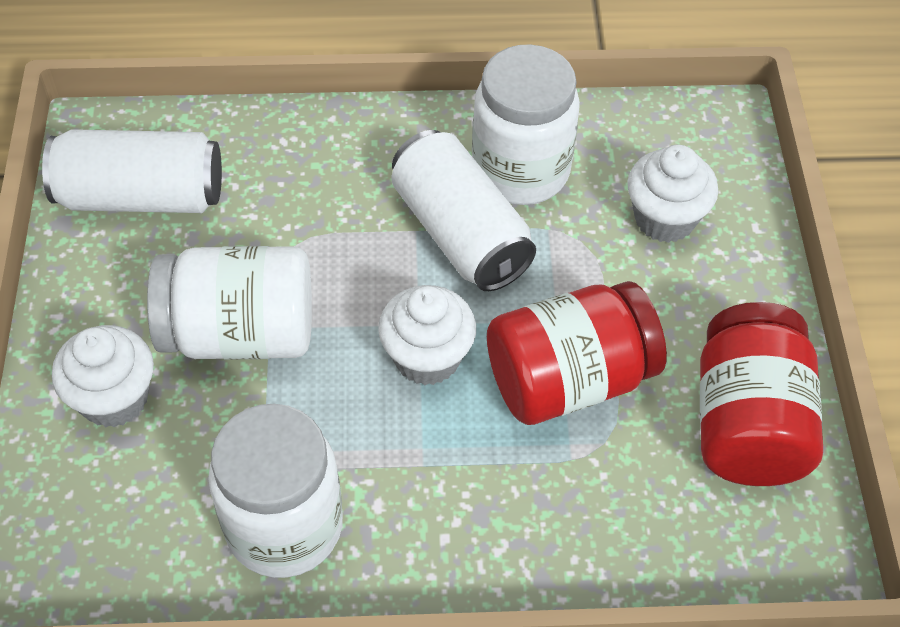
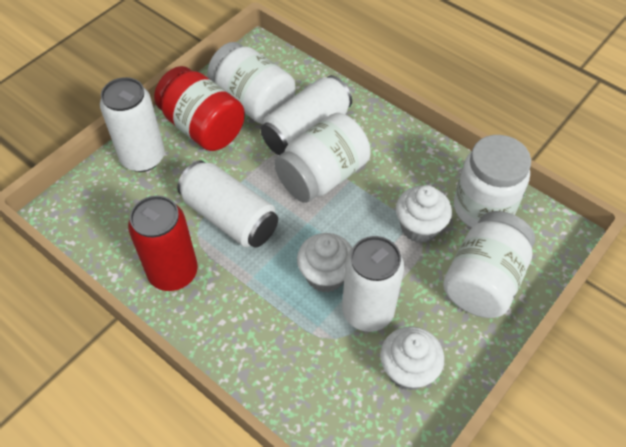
red can: 0 -> 1
red jar: 2 -> 1
white can: 2 -> 4
white jar: 3 -> 4

